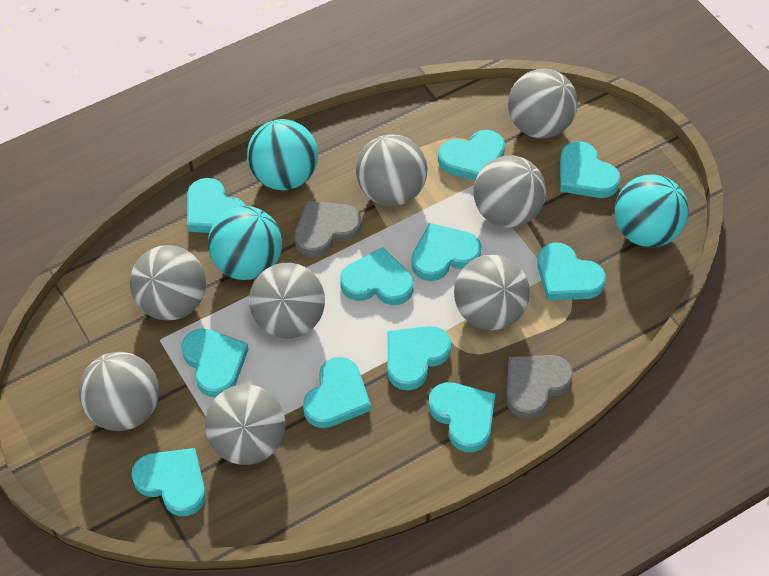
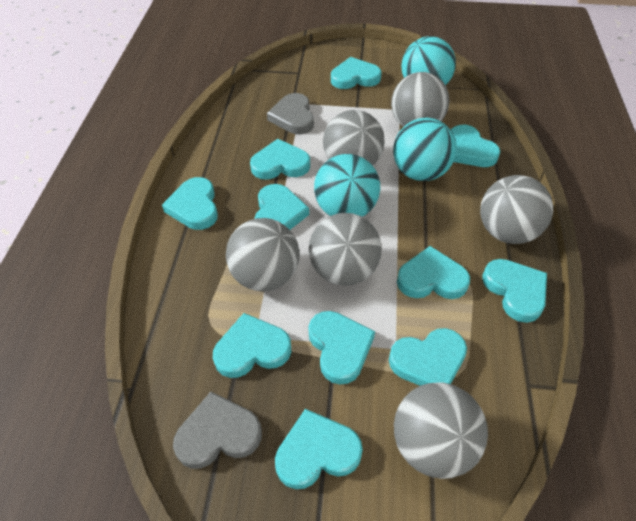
grey ball: 8 -> 6

